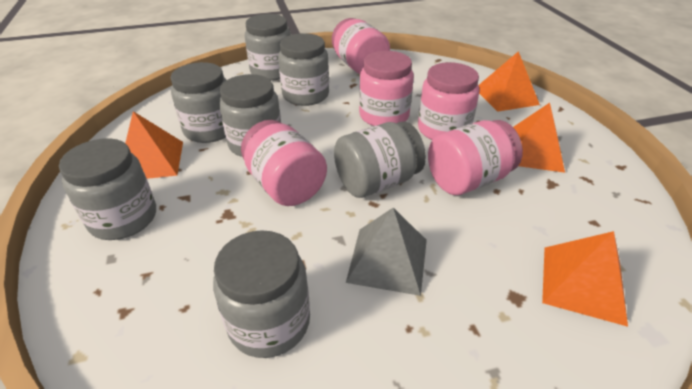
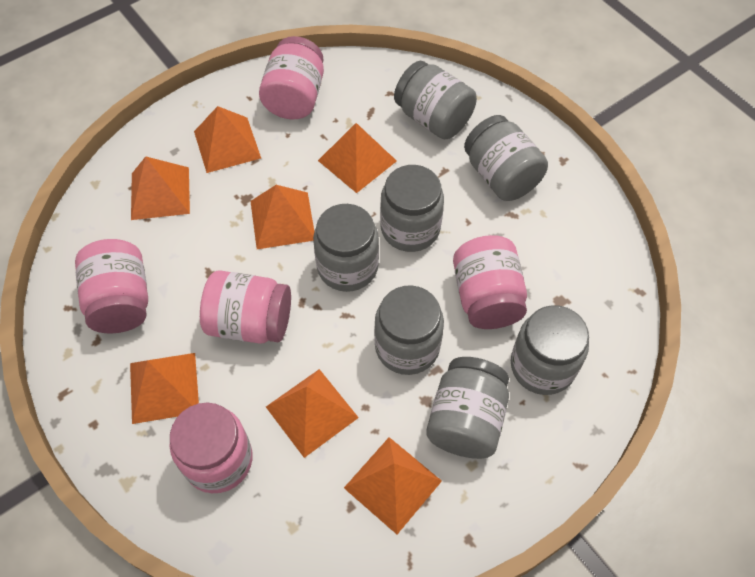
grey pyramid: 1 -> 0
orange pyramid: 4 -> 7

